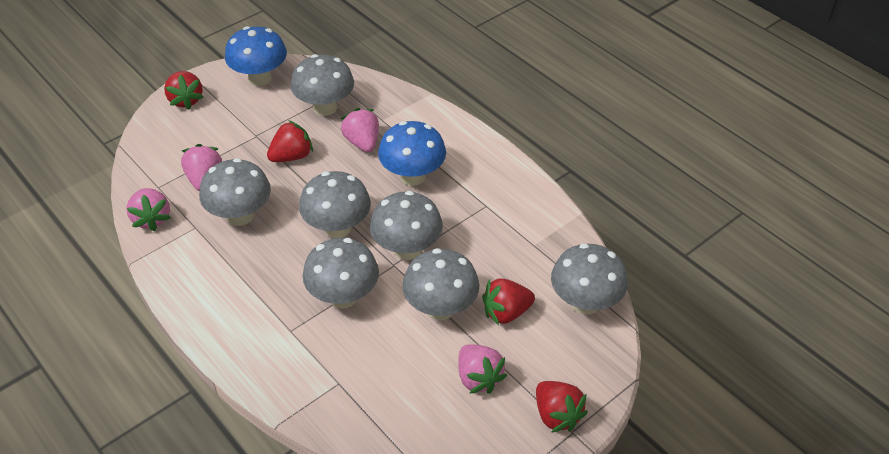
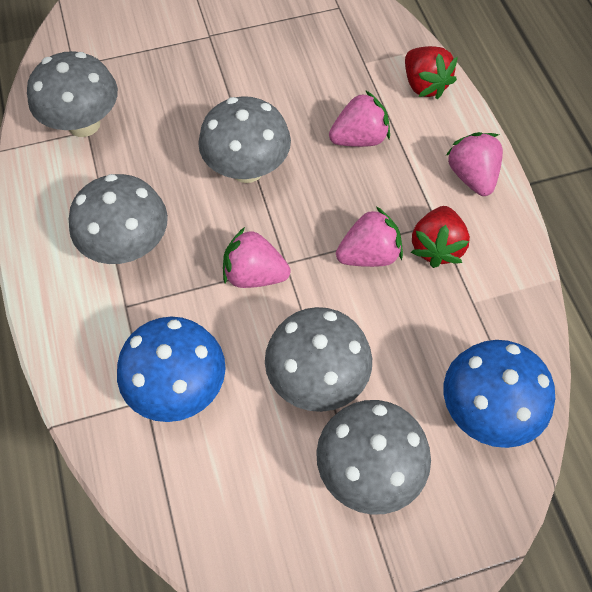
grey mushroom: 7 -> 5
red strawberry: 4 -> 2

